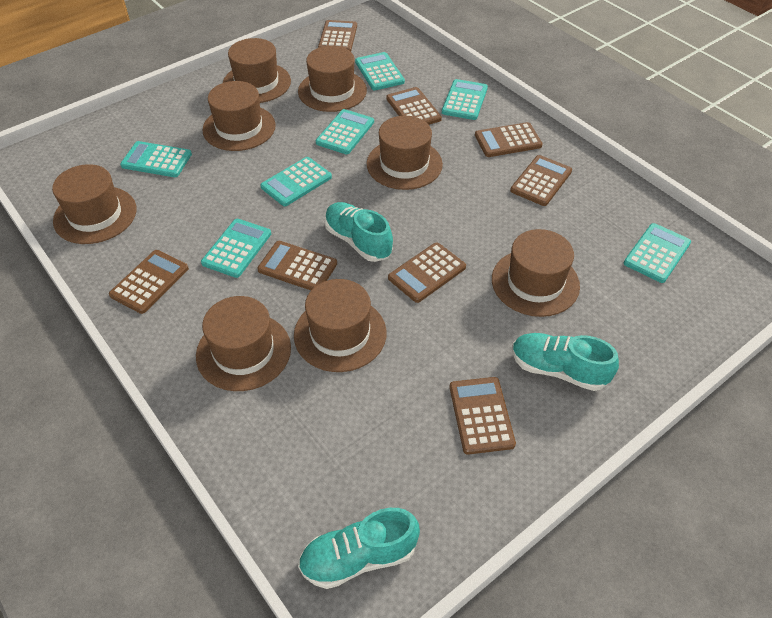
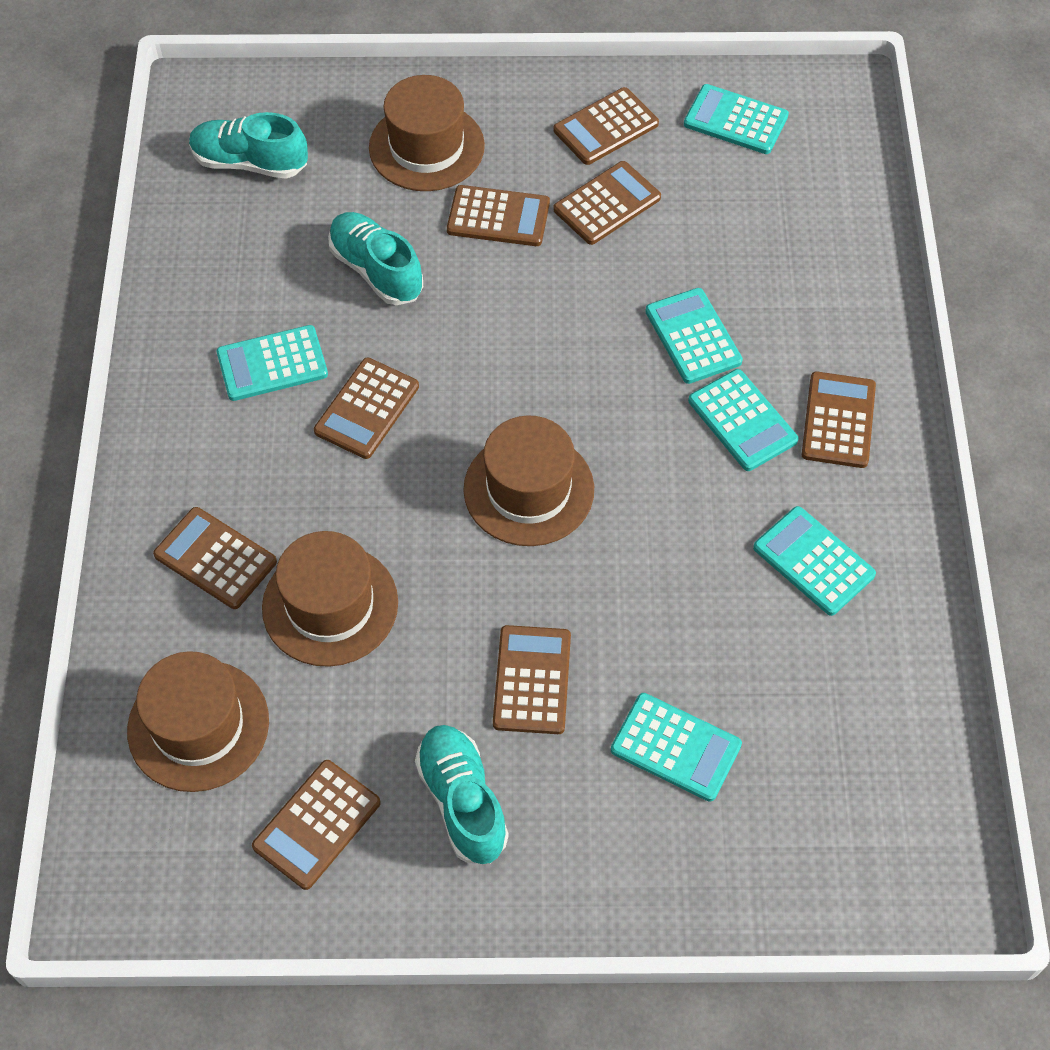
brown hat: 8 -> 4
turquoise calculator: 7 -> 6

